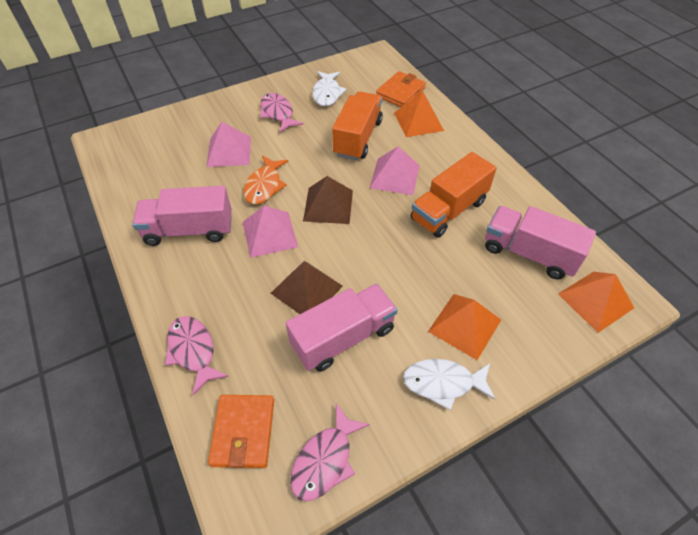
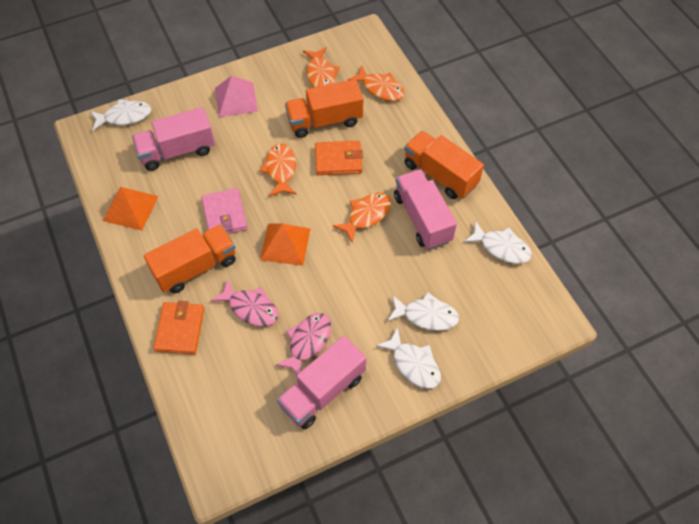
brown pyramid: 2 -> 0
orange fish: 1 -> 4
orange pyramid: 3 -> 2
orange truck: 2 -> 3
pink fish: 3 -> 2
pink pyramid: 3 -> 1
pink wallet: 0 -> 1
white fish: 2 -> 4

